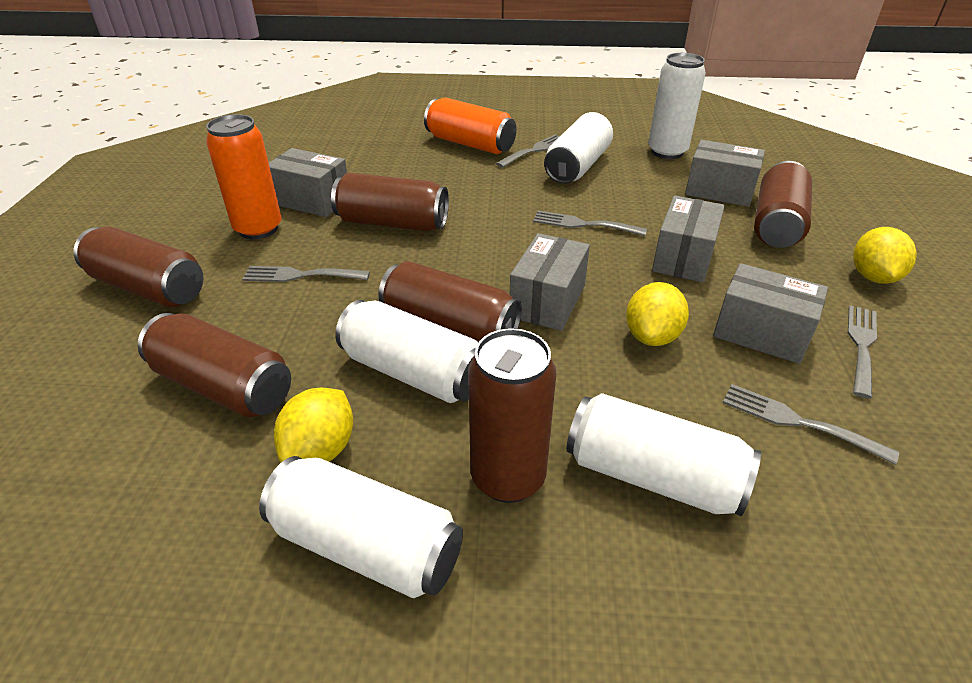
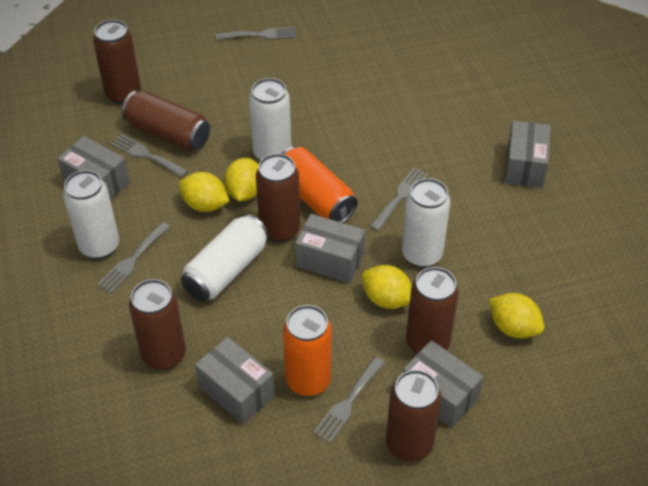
white can: 5 -> 4
yellow lemon: 3 -> 4

